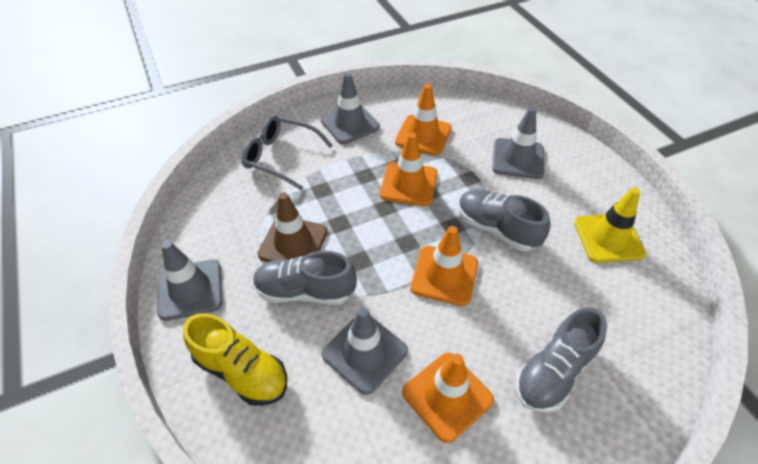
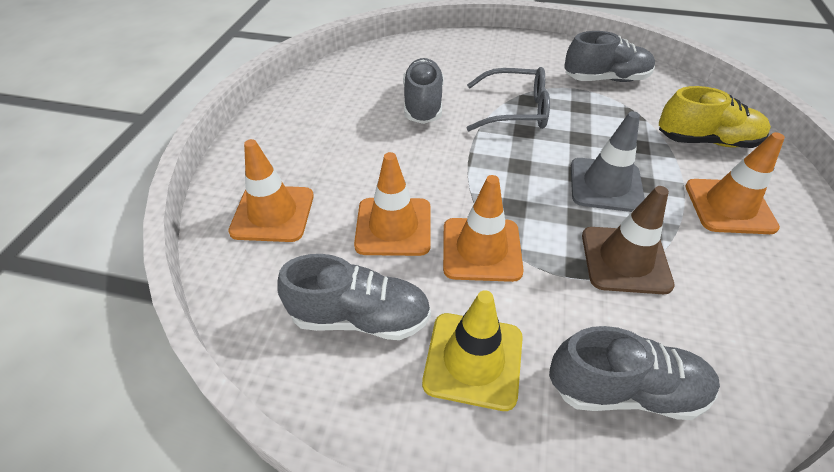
grey shoe: 3 -> 4
grey traffic cone: 4 -> 1

